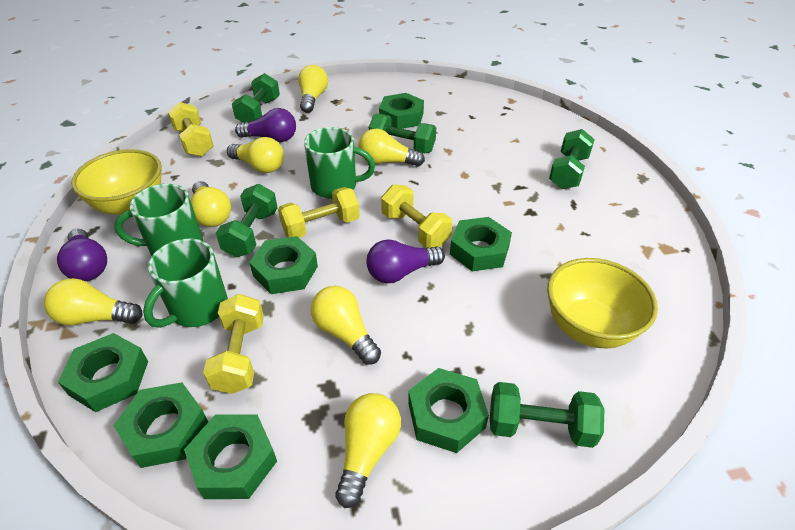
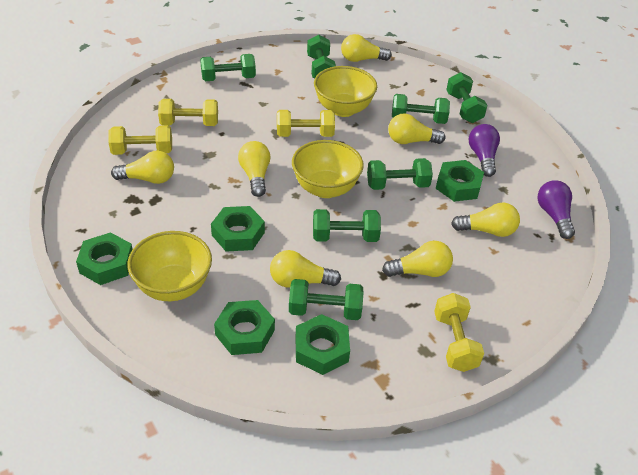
green dumbbell: 5 -> 7
green mug: 3 -> 0
green nut: 7 -> 5
purple light bulb: 3 -> 2
yellow bowl: 2 -> 3

